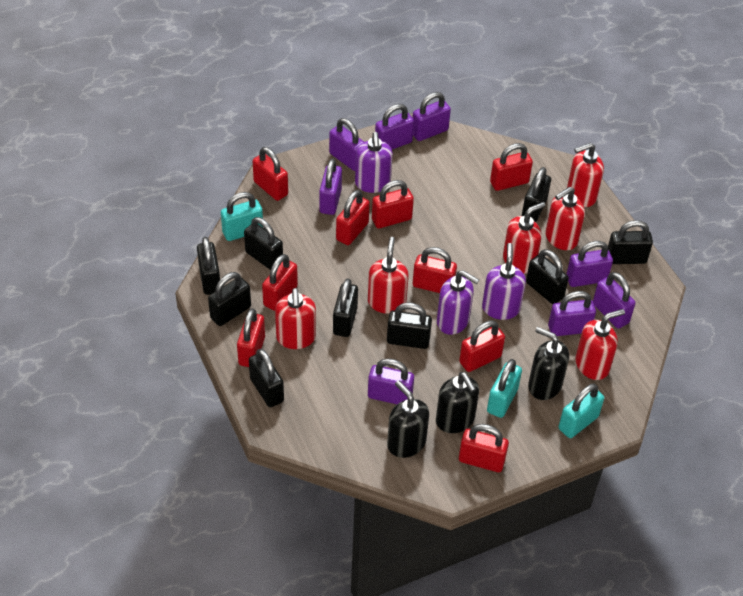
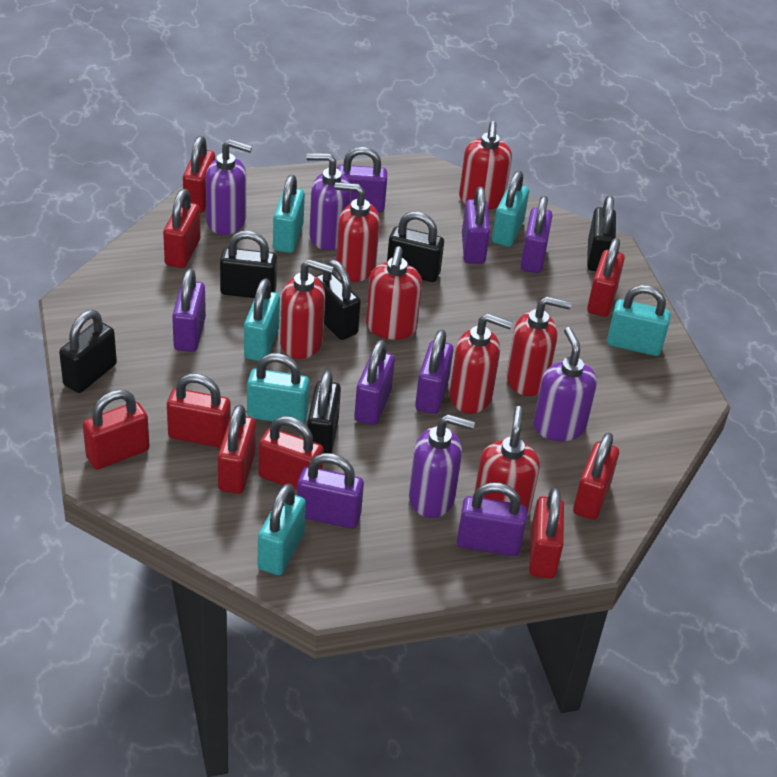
black padlock: 9 -> 6
black soap dispenser: 3 -> 0
purple soap dispenser: 3 -> 4
red soap dispenser: 6 -> 7
turquoise padlock: 3 -> 6

